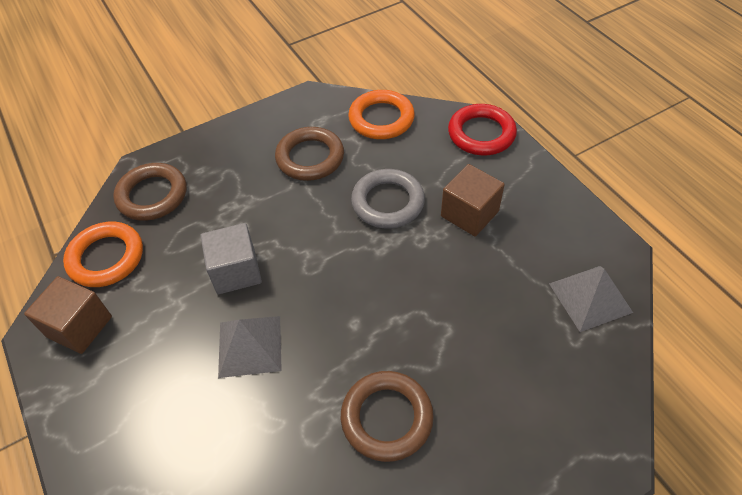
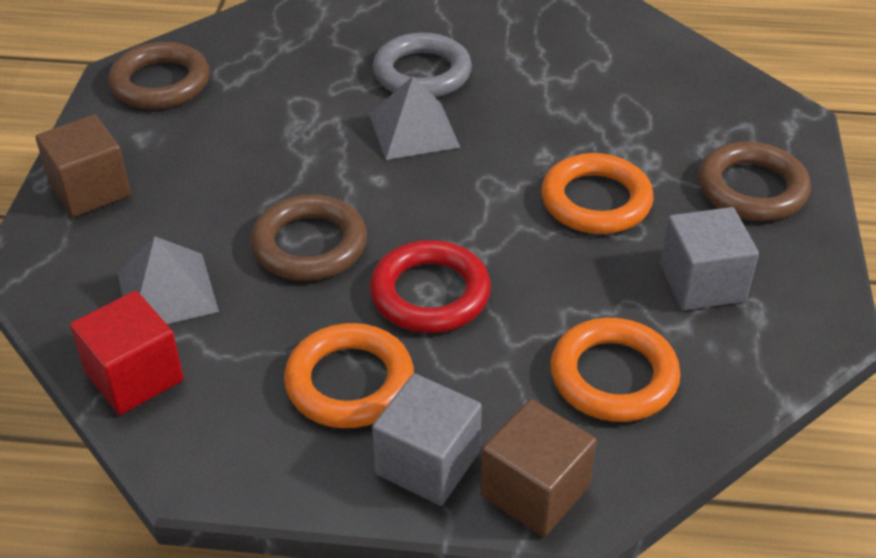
grey cube: 1 -> 2
orange ring: 2 -> 3
red cube: 0 -> 1

